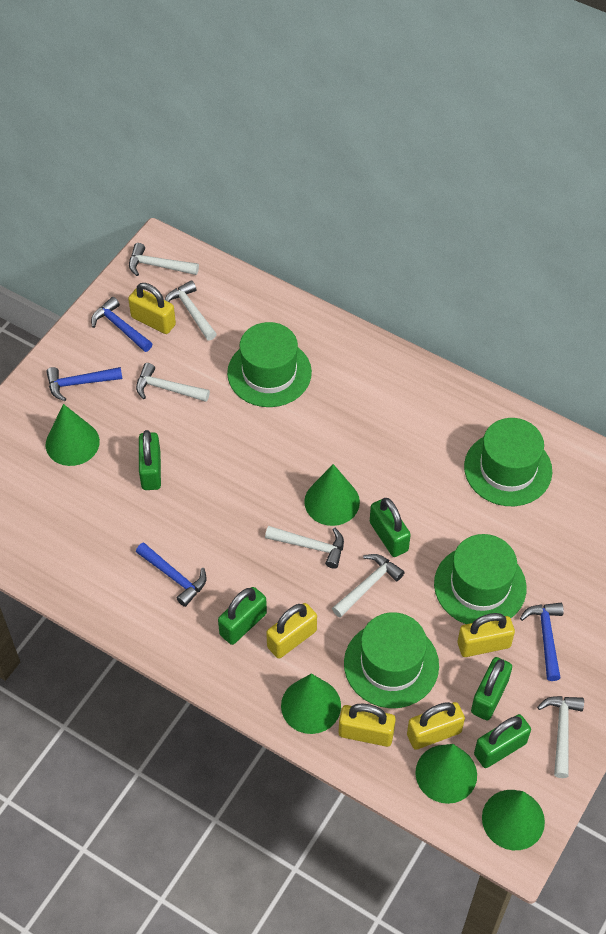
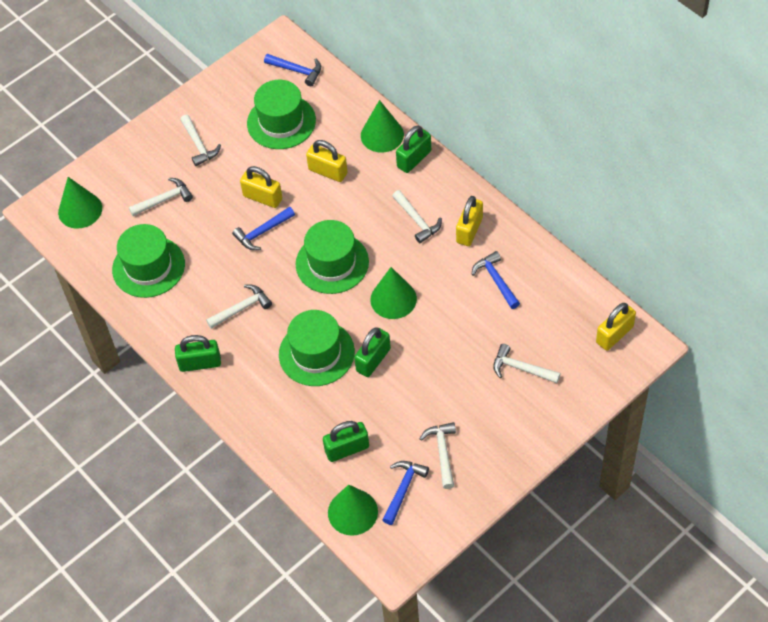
green cone: 5 -> 4
green padlock: 5 -> 4
yellow padlock: 5 -> 4

